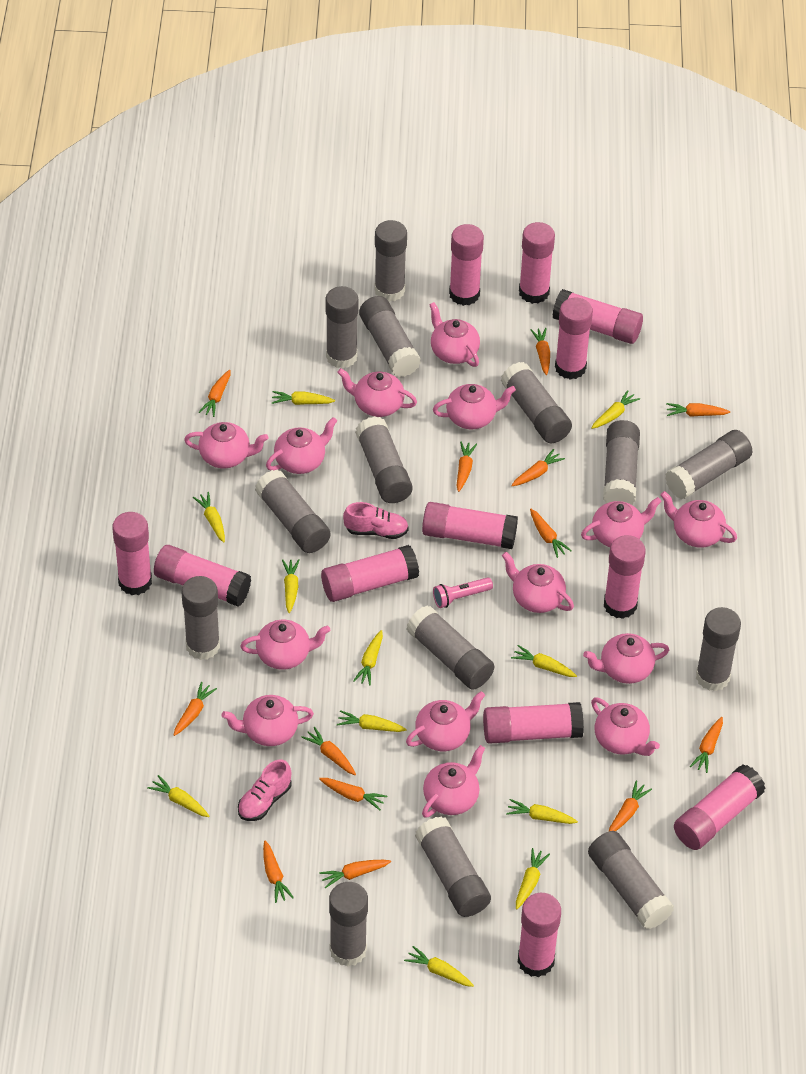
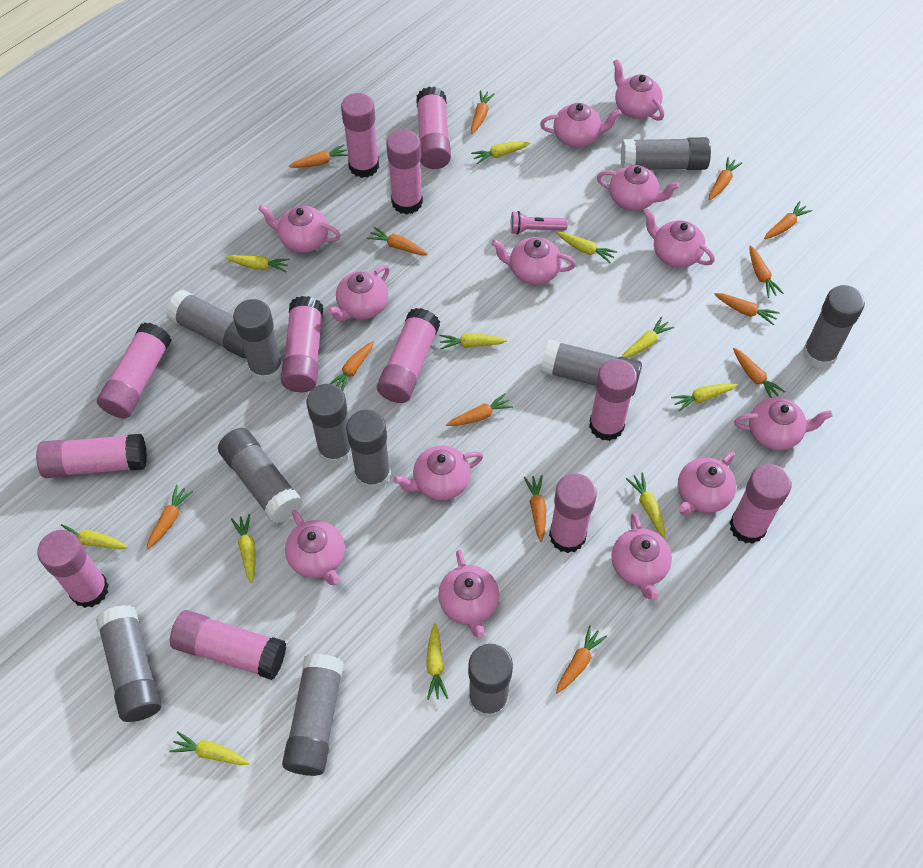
grey glue stick: 14 -> 11
pink shoe: 2 -> 0
pink teapot: 14 -> 13

